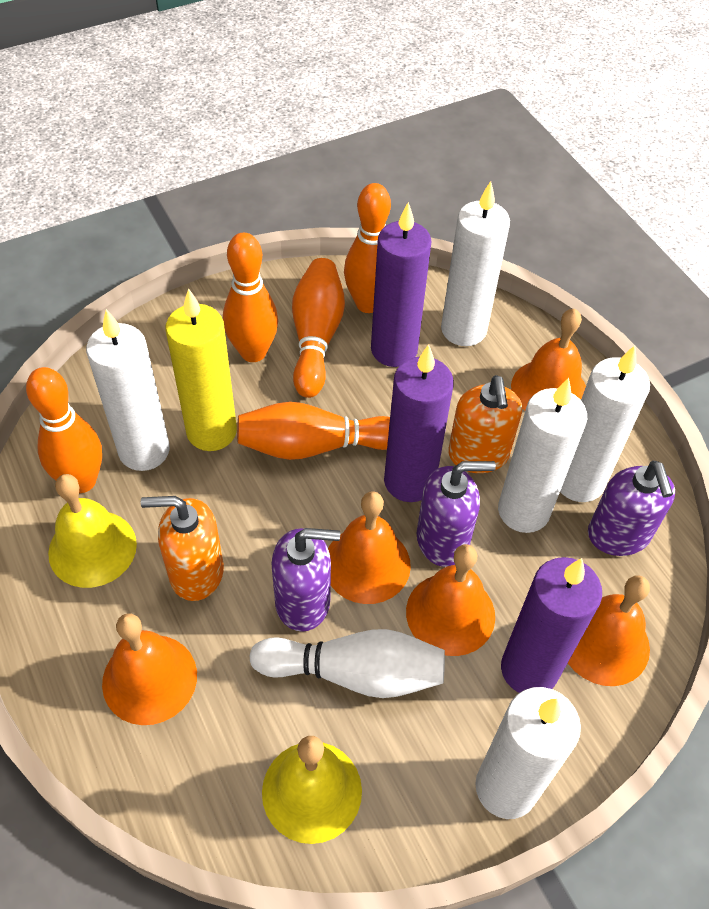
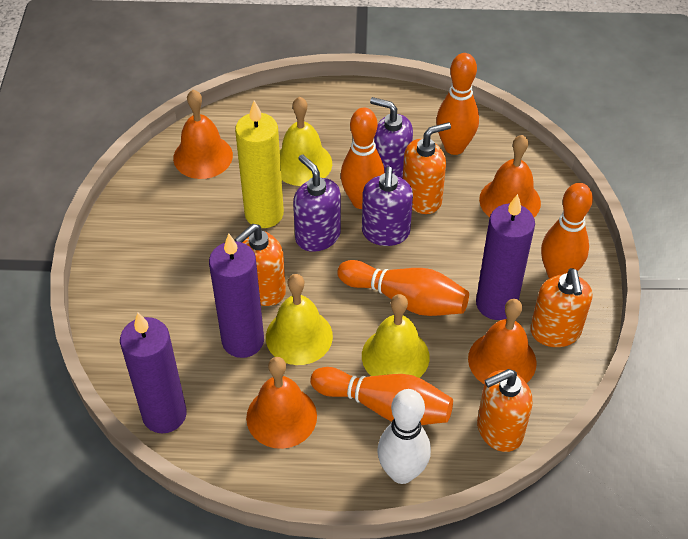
orange bell: 5 -> 4
orange soap dispenser: 2 -> 4
white candle: 5 -> 0
yellow bell: 2 -> 3

